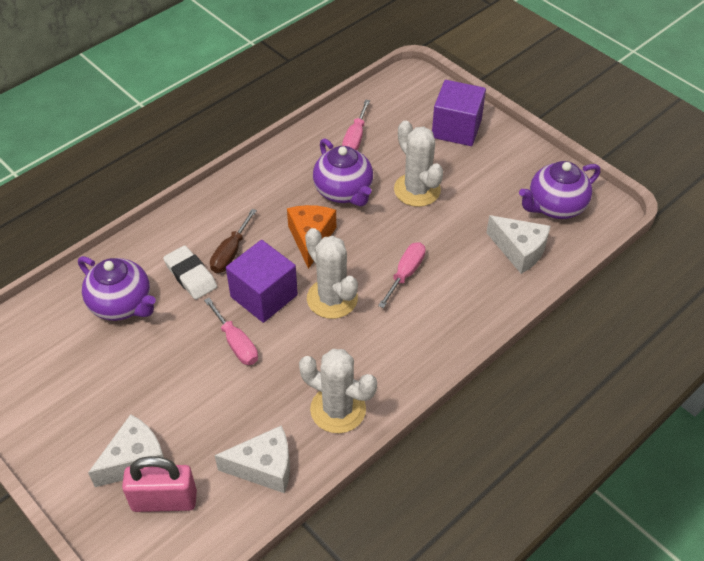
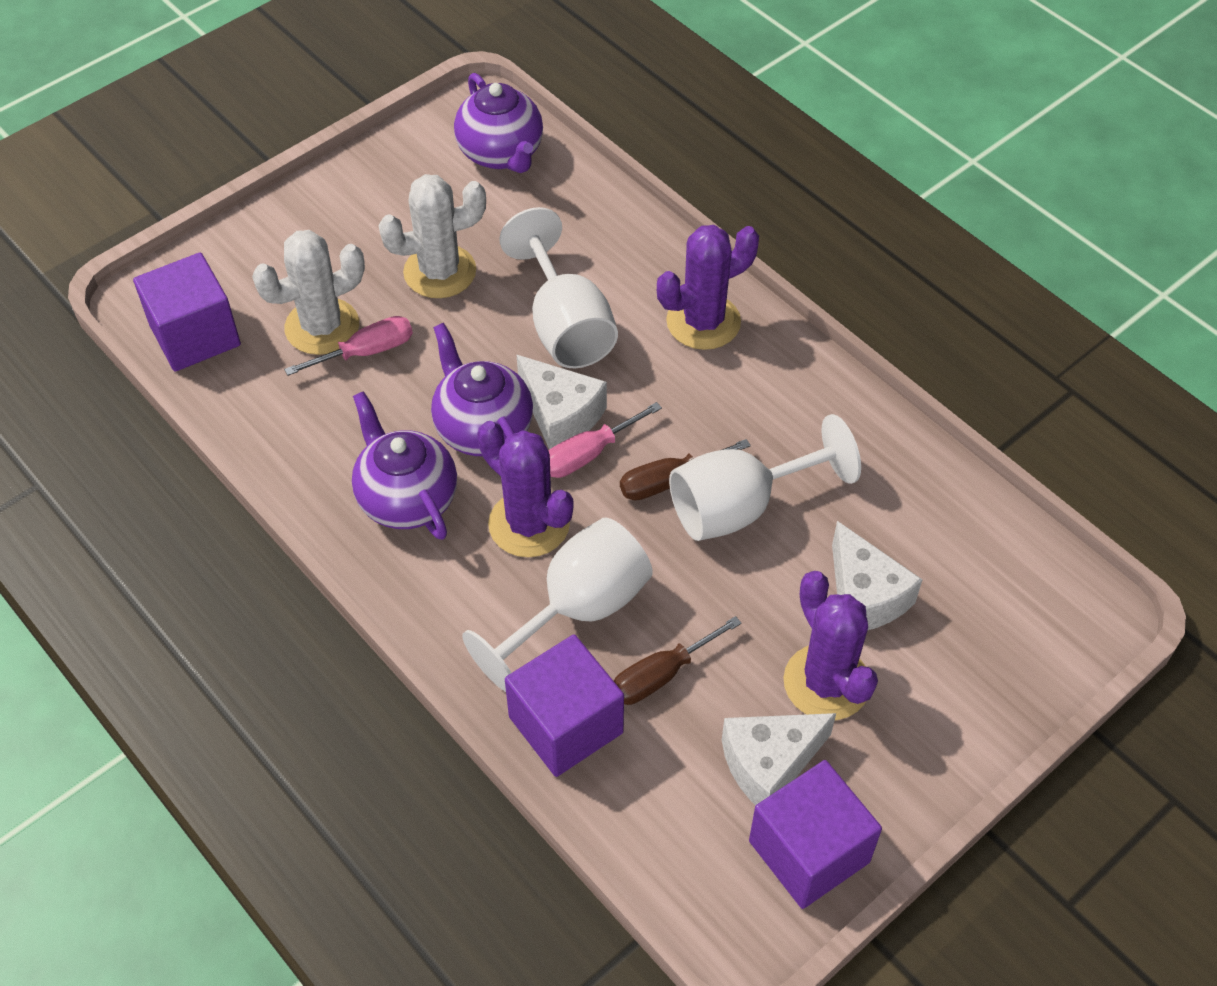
brown screwdriver: 1 -> 2
orange cheese: 1 -> 0
pink padlock: 1 -> 0
pink screwdriver: 3 -> 2
purple cactus: 0 -> 3
purple cube: 2 -> 3
white cactus: 3 -> 2
white eraser: 1 -> 0
white goblet: 0 -> 3

